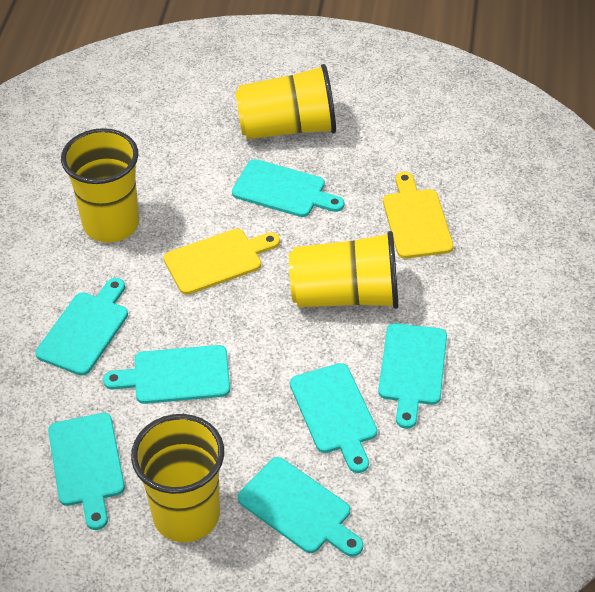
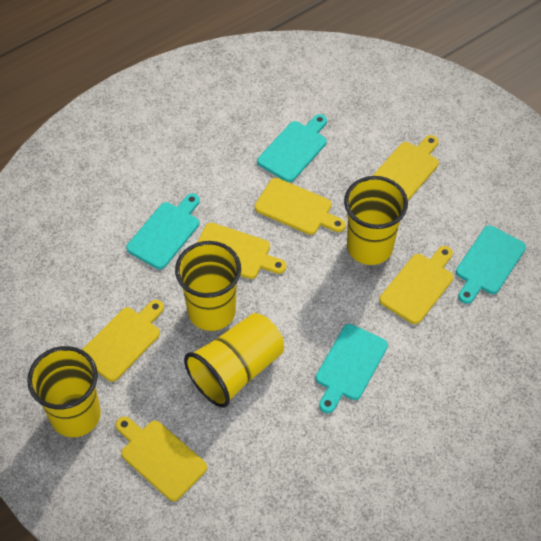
turquoise cutting board: 7 -> 4
yellow cutting board: 2 -> 6

